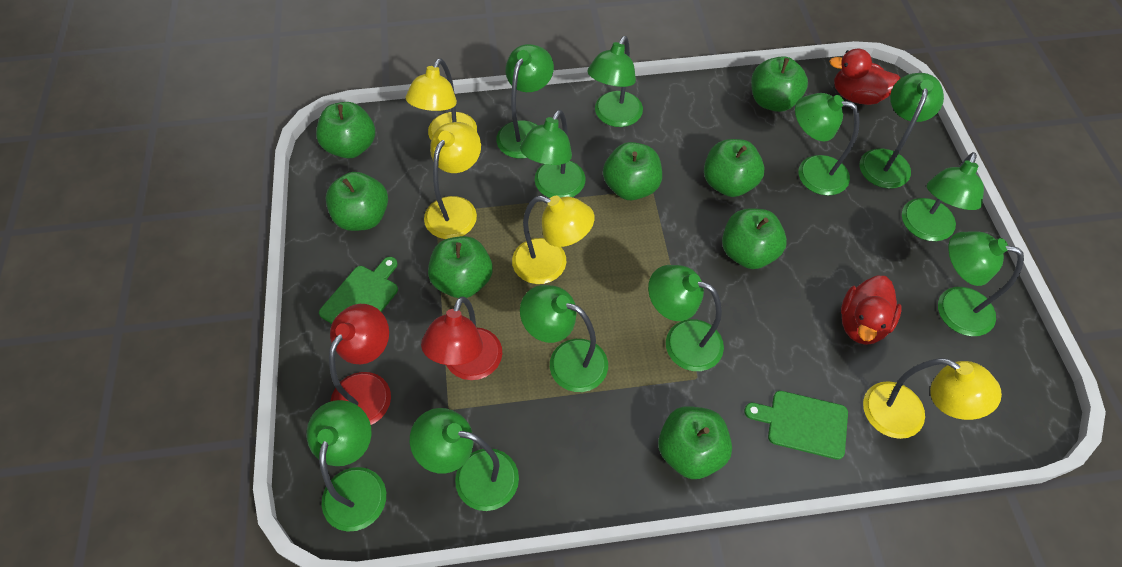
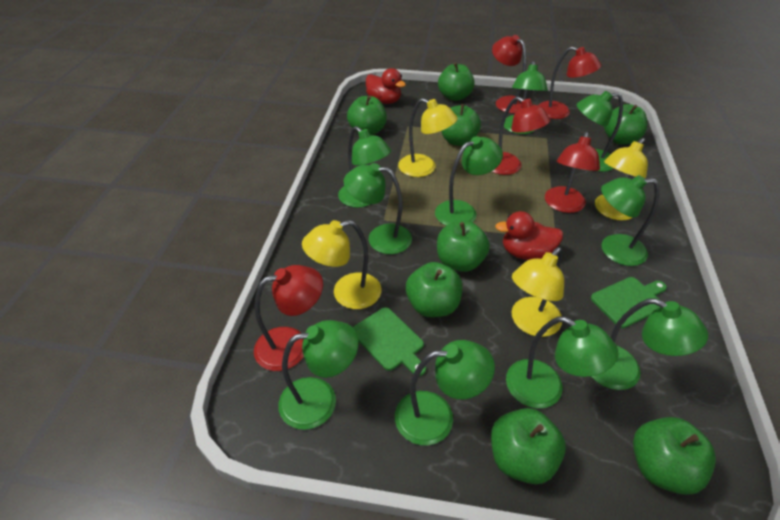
green lamp: 11 -> 10
red lamp: 2 -> 5

